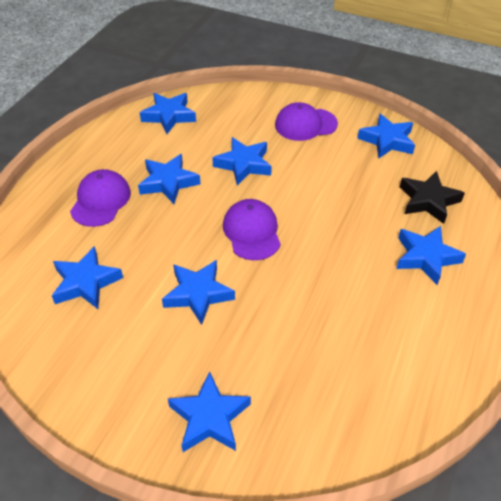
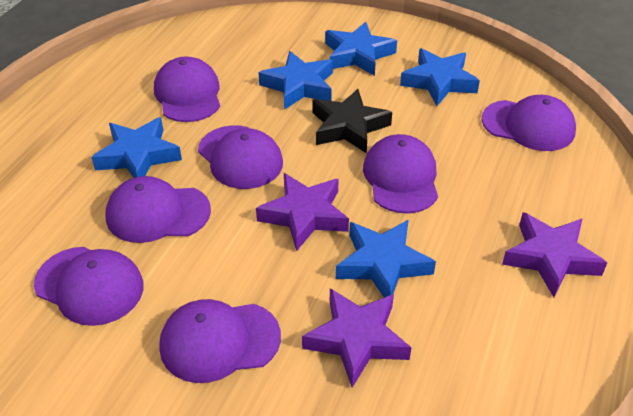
blue star: 8 -> 5
purple cap: 3 -> 7
purple star: 0 -> 3

